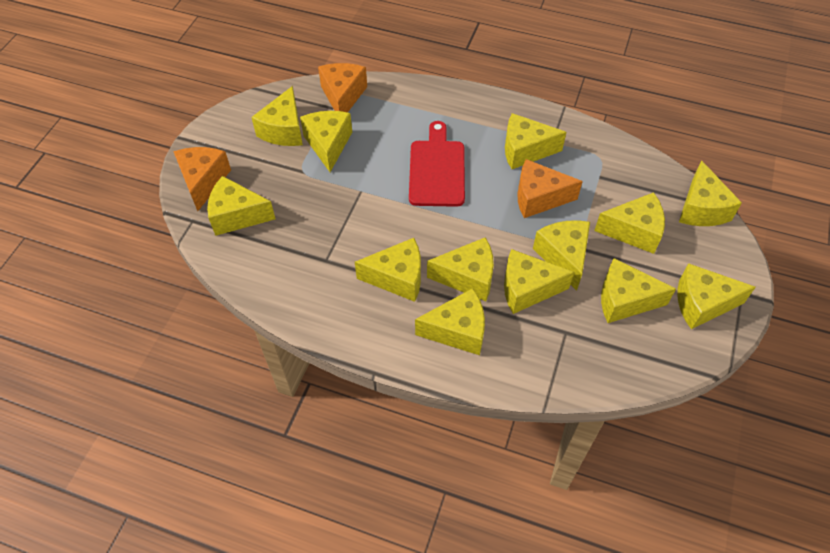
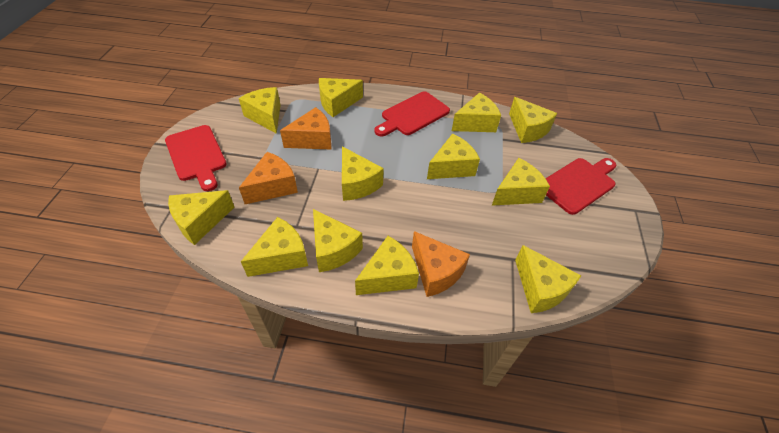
red cutting board: 1 -> 3
yellow cheese: 13 -> 12

